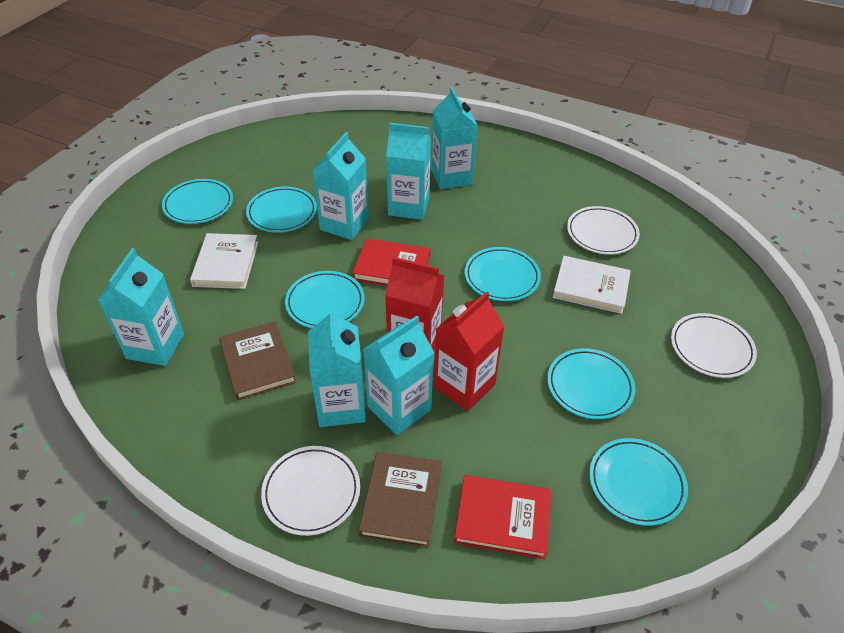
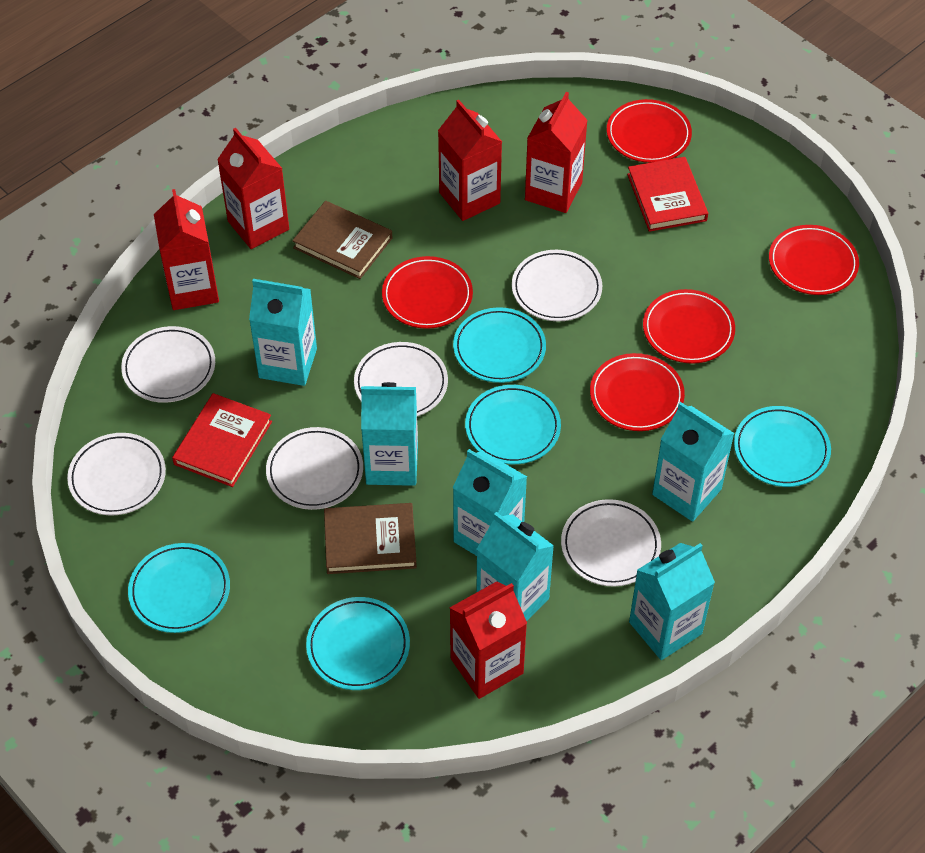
red carton: 2 -> 5
red plate: 0 -> 5
turquoise plate: 6 -> 5
white book: 2 -> 0
white plate: 3 -> 6

